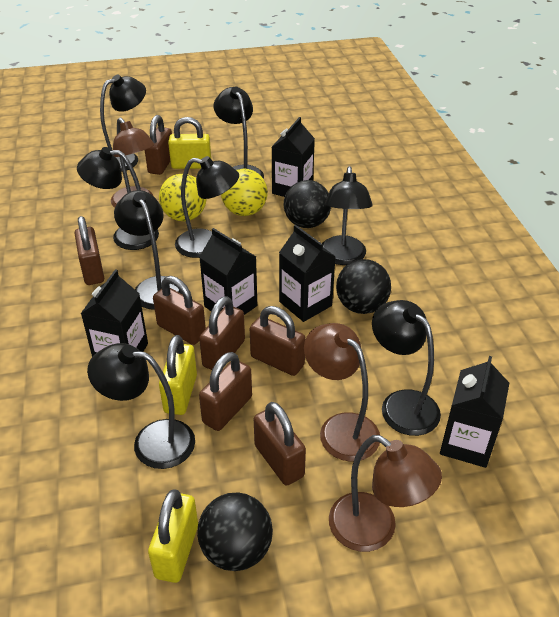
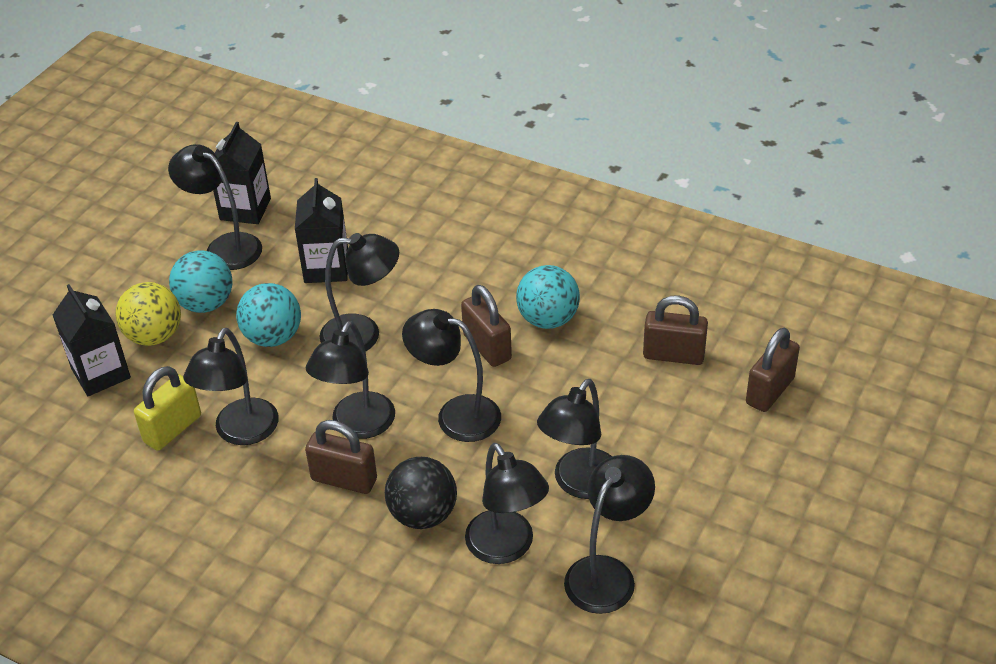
black ball: 3 -> 1
black carton: 5 -> 3
brown lamp: 3 -> 0
brown padlock: 7 -> 4
turquoise ball: 0 -> 3
yellow ball: 2 -> 1
yellow padlock: 3 -> 1

